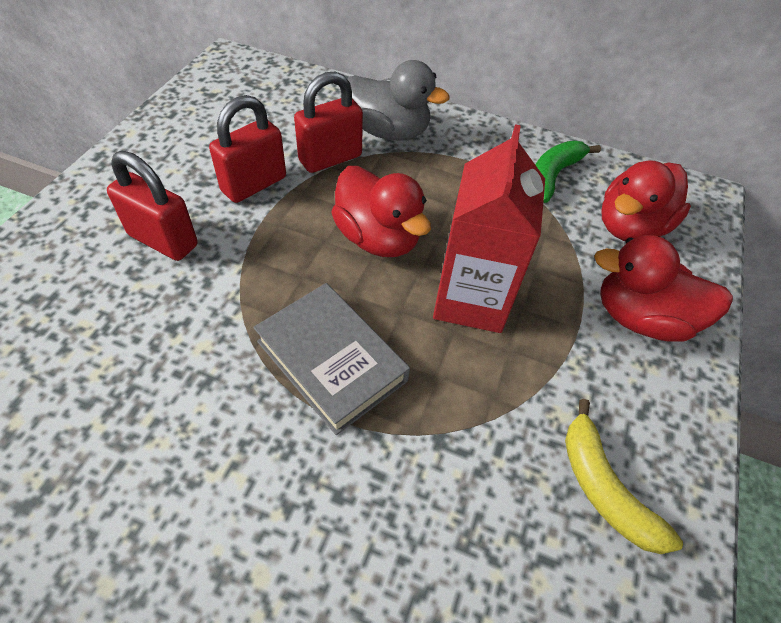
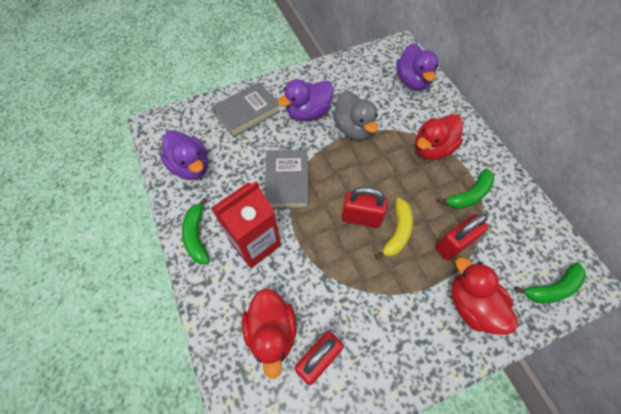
green banana: 1 -> 3
grey book: 1 -> 2
purple duck: 0 -> 3

